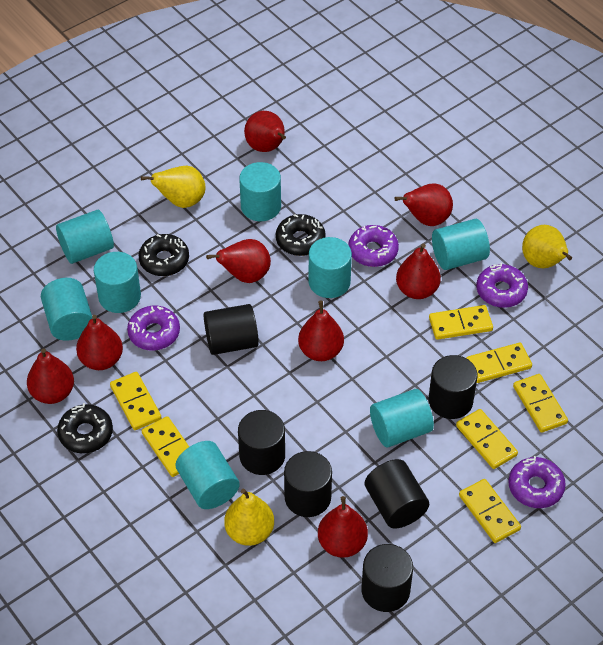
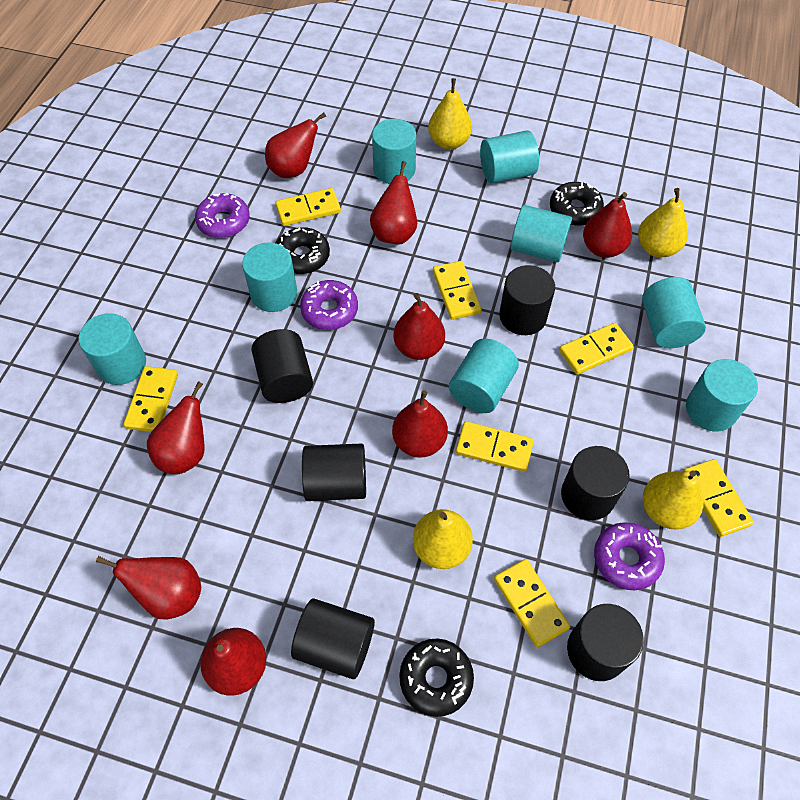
purple donut: 4 -> 3
yellow pear: 3 -> 4

